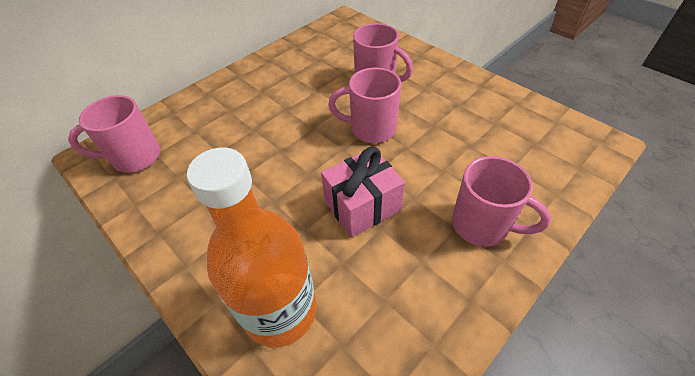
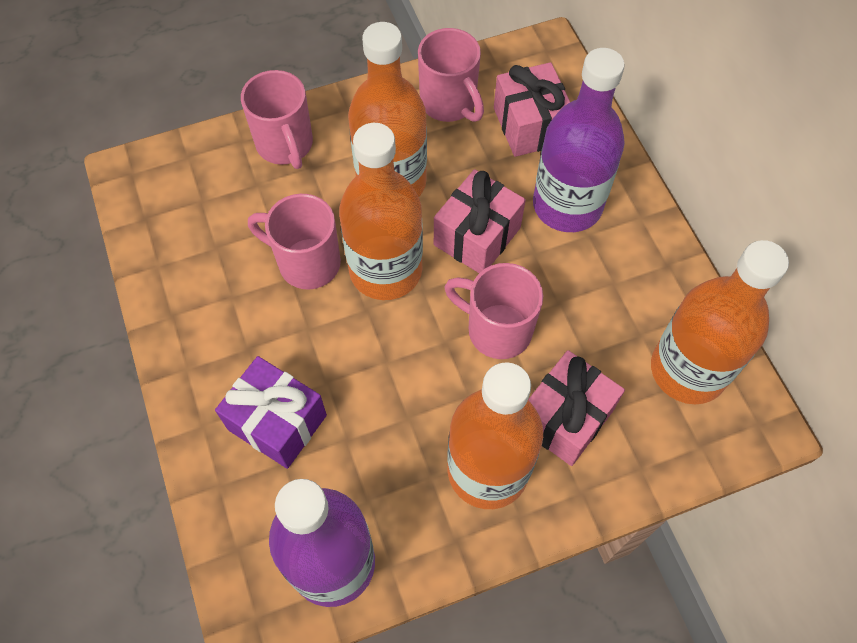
orange bottle: 1 -> 4
pink gift: 1 -> 3
purple bottle: 0 -> 2
purple gift: 0 -> 1

